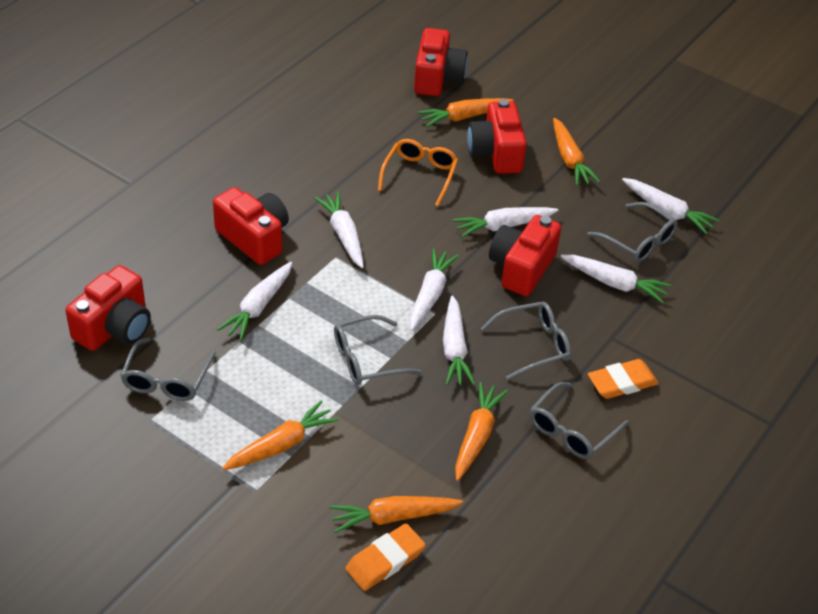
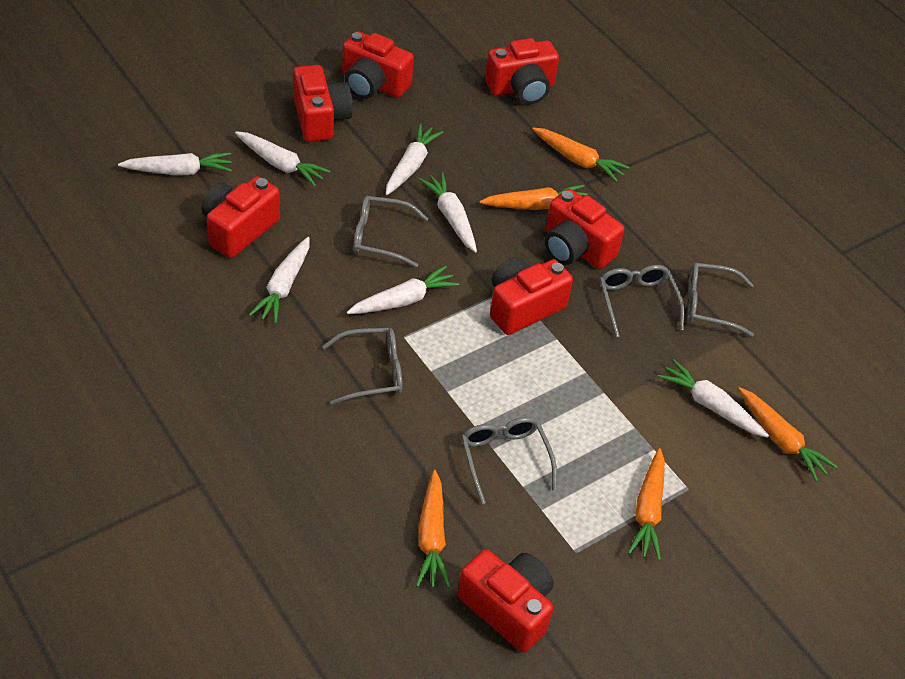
orange eraser: 2 -> 0
orange glasses: 1 -> 0
red camera: 5 -> 7

